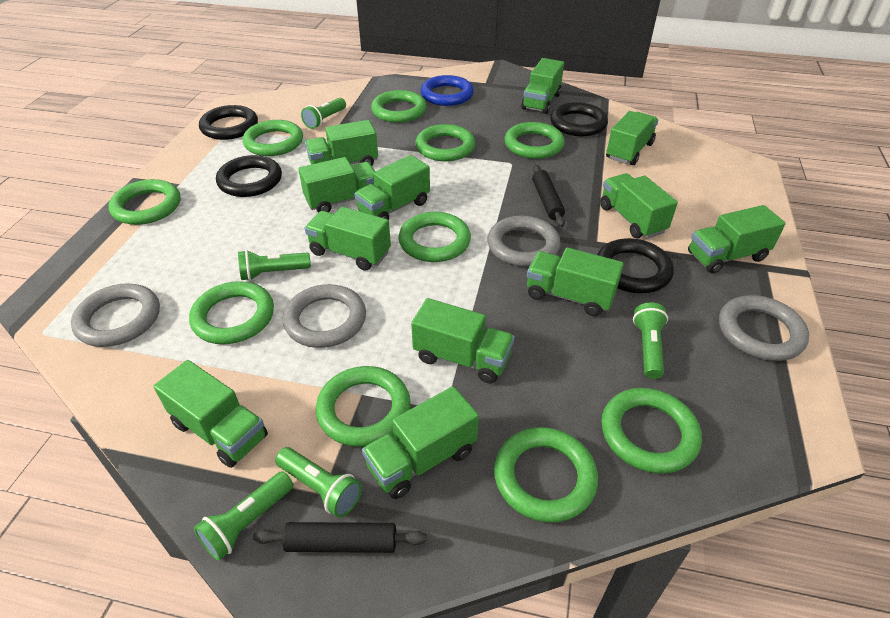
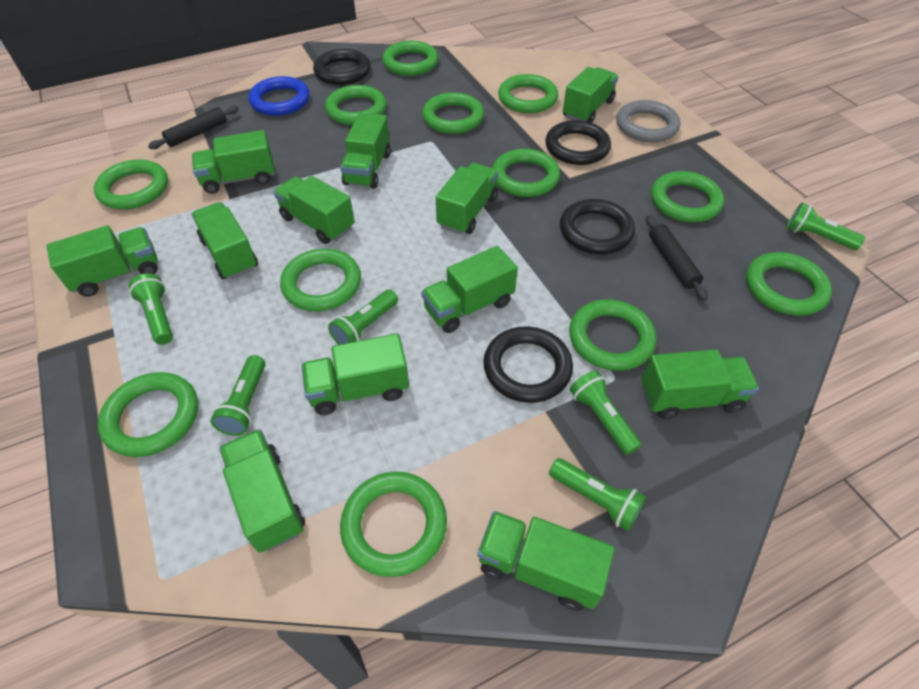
green flashlight: 5 -> 6
green ring: 10 -> 12
grey ring: 4 -> 1

